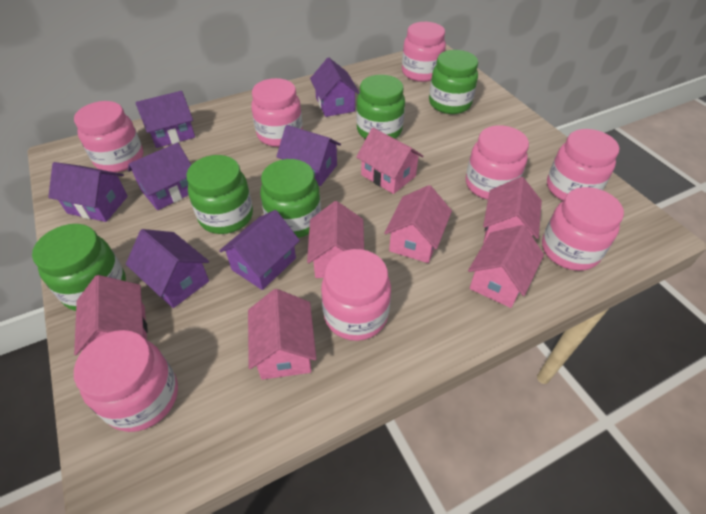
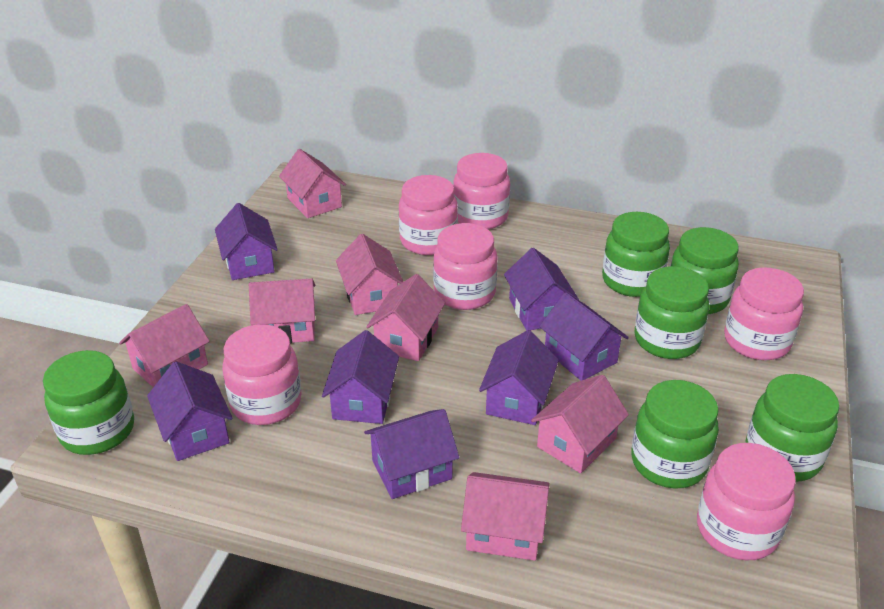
green jar: 5 -> 6
pink jar: 8 -> 6

